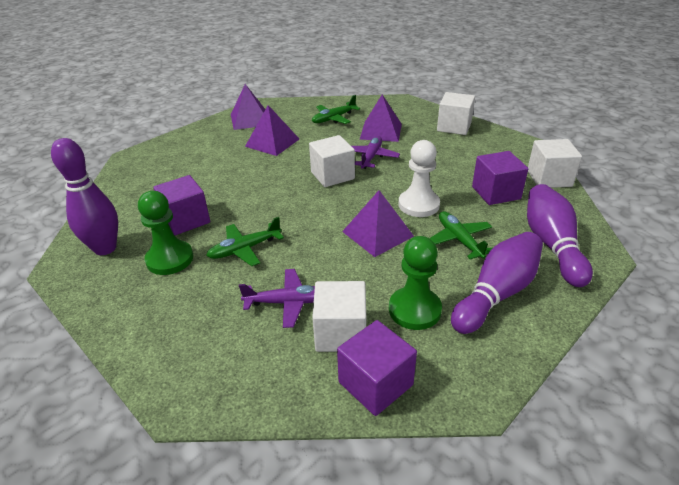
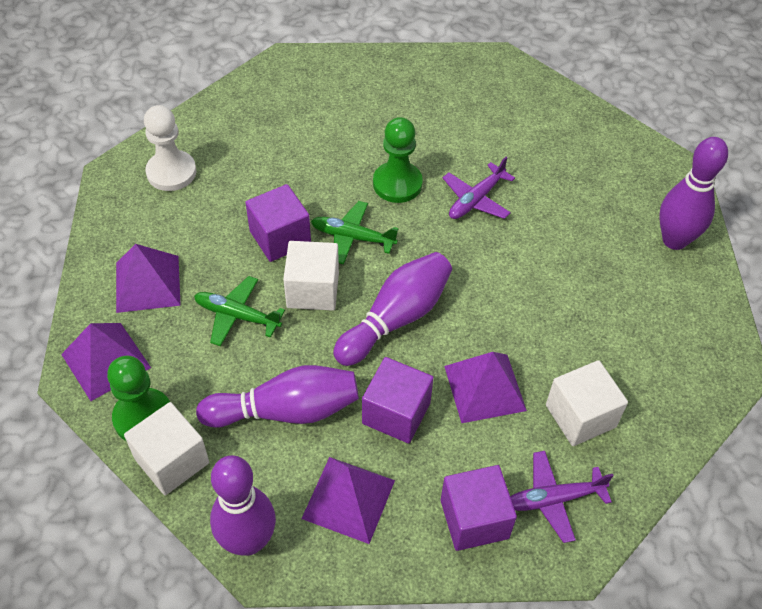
green plane: 3 -> 2
purple bowling pin: 3 -> 4
white cube: 4 -> 3

